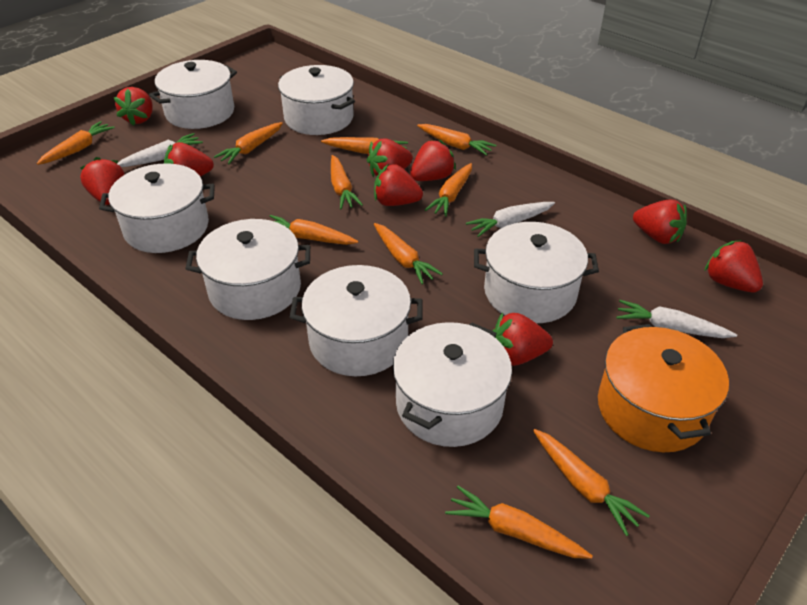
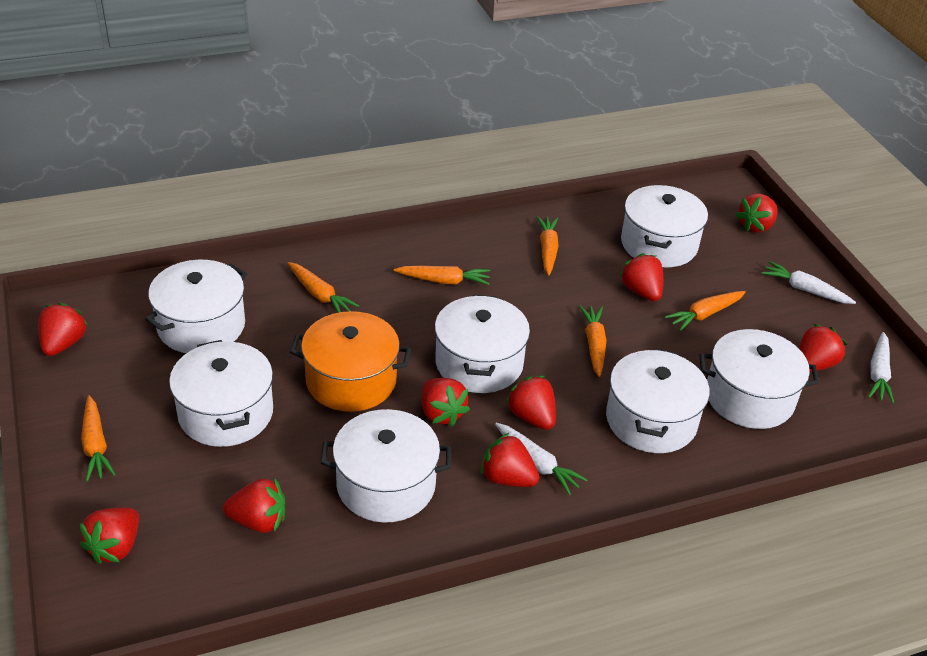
orange carrot: 10 -> 6

